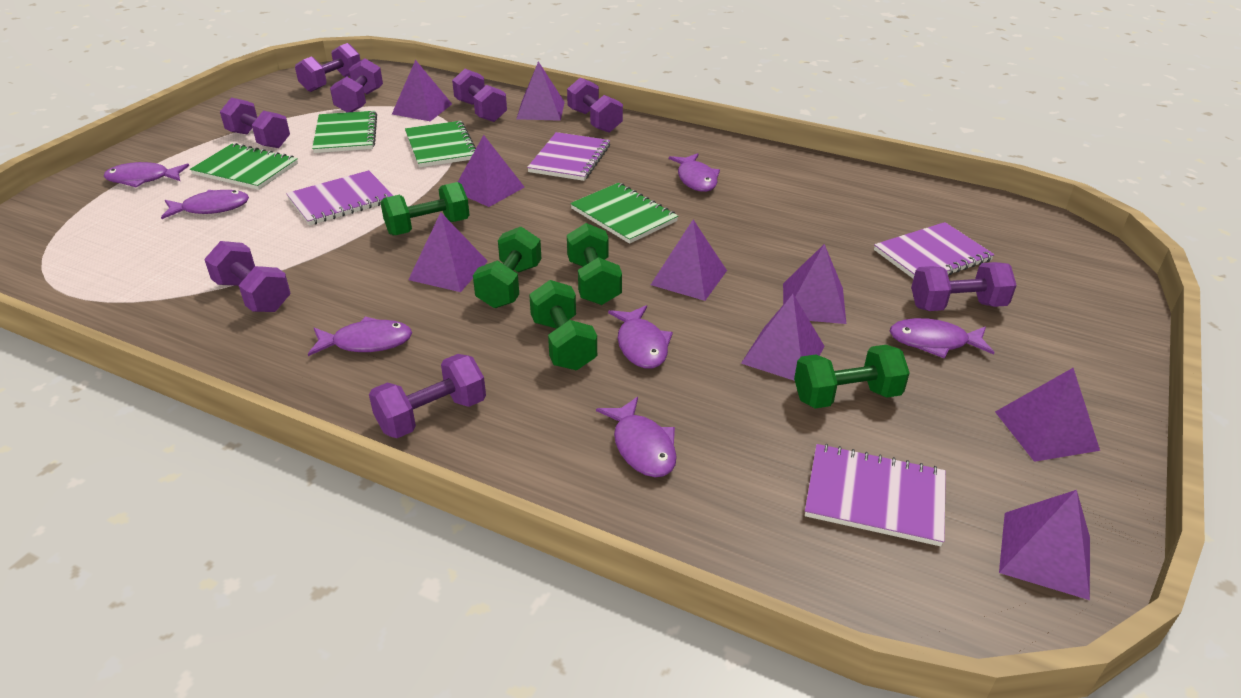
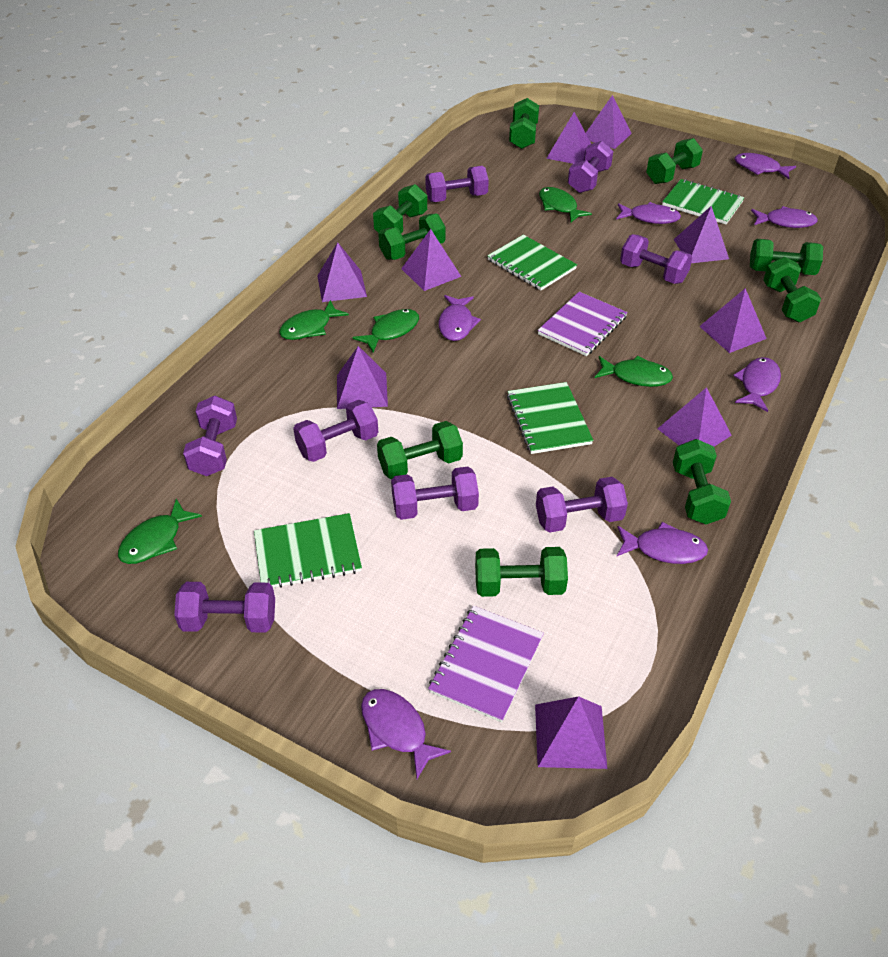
green dumbbell: 5 -> 9
green fish: 0 -> 5
purple notebook: 4 -> 2

